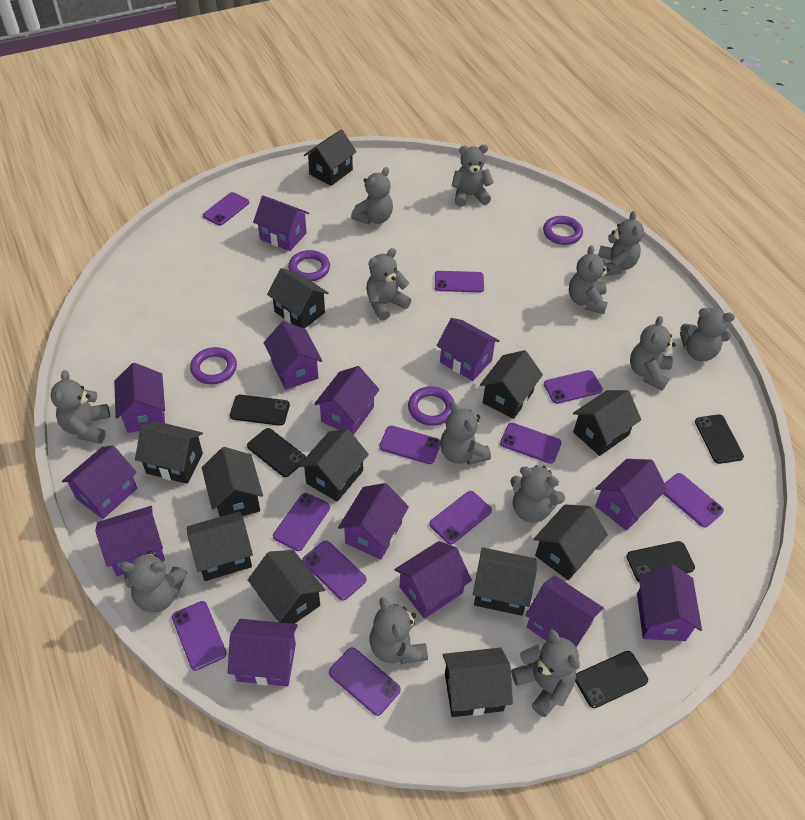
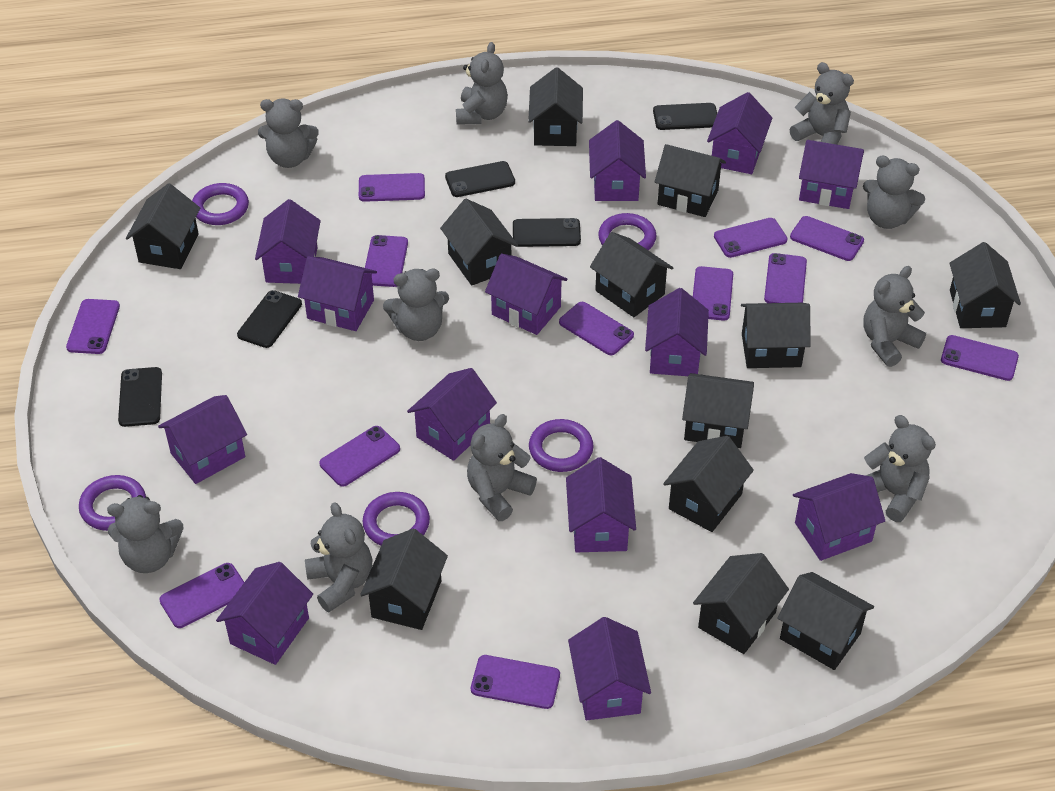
grey teddy bear: 13 -> 10
purple phone: 11 -> 12
purple ring: 4 -> 5

